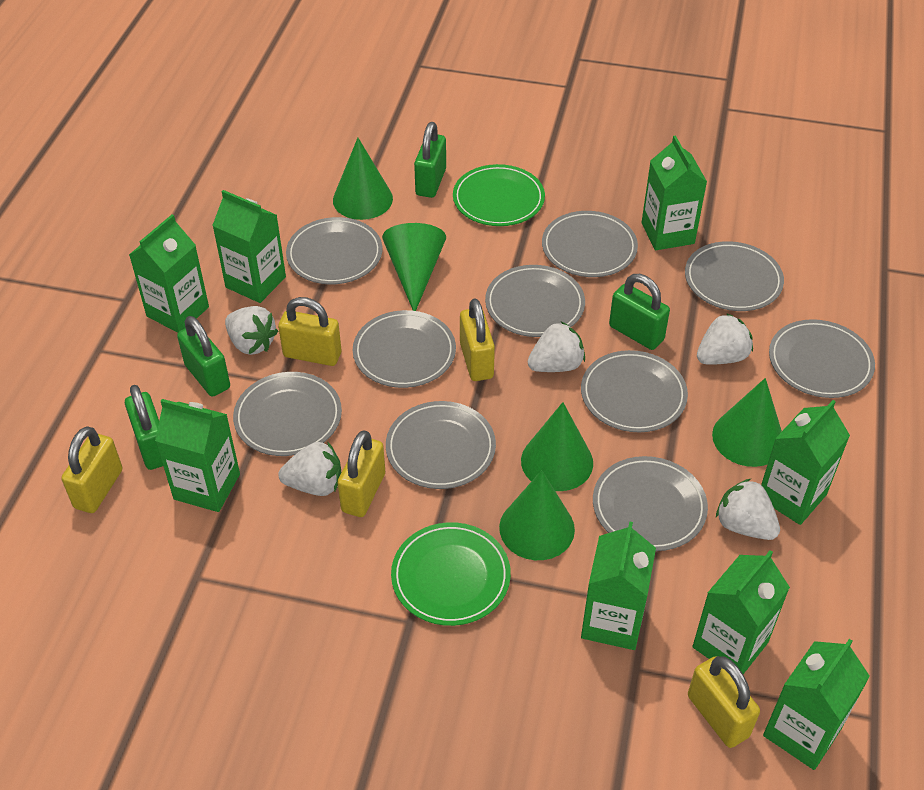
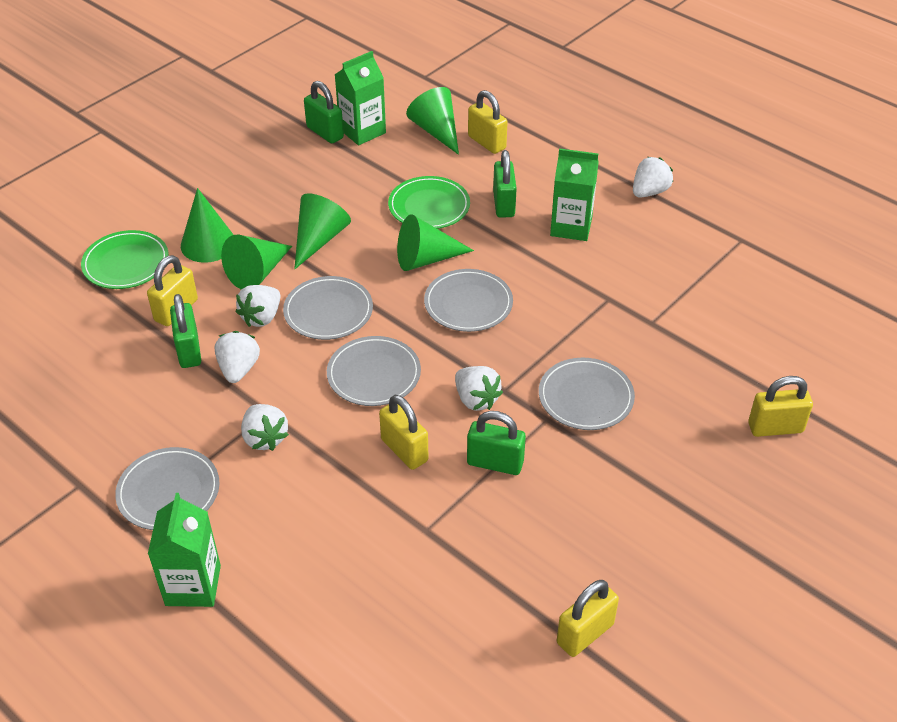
green carton: 8 -> 3
grey plate: 10 -> 5

